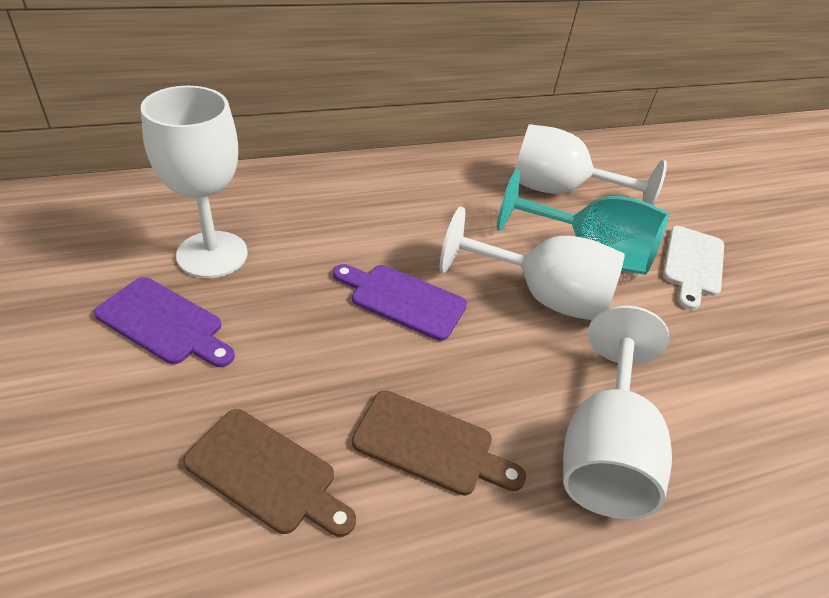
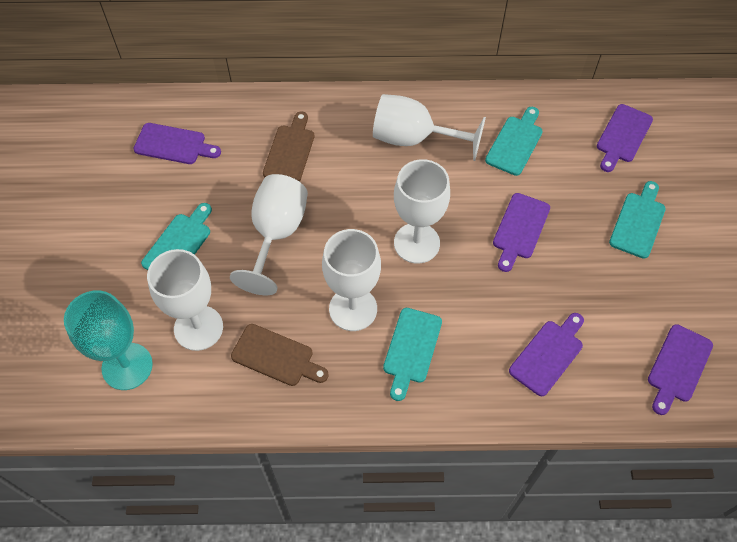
purple cutting board: 2 -> 5
turquoise cutting board: 0 -> 4
white cutting board: 1 -> 0
white goblet: 4 -> 5

